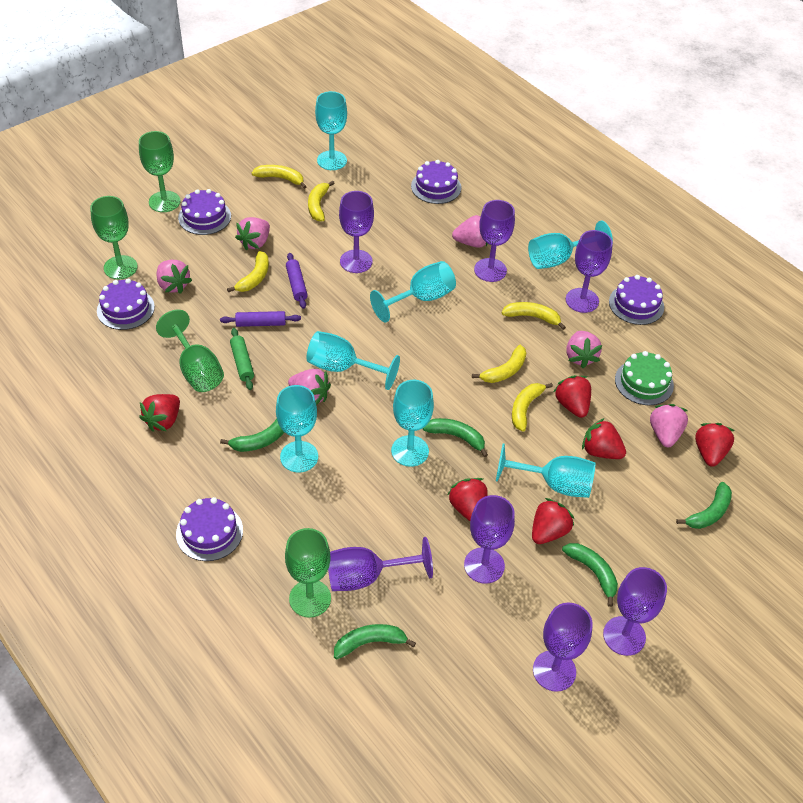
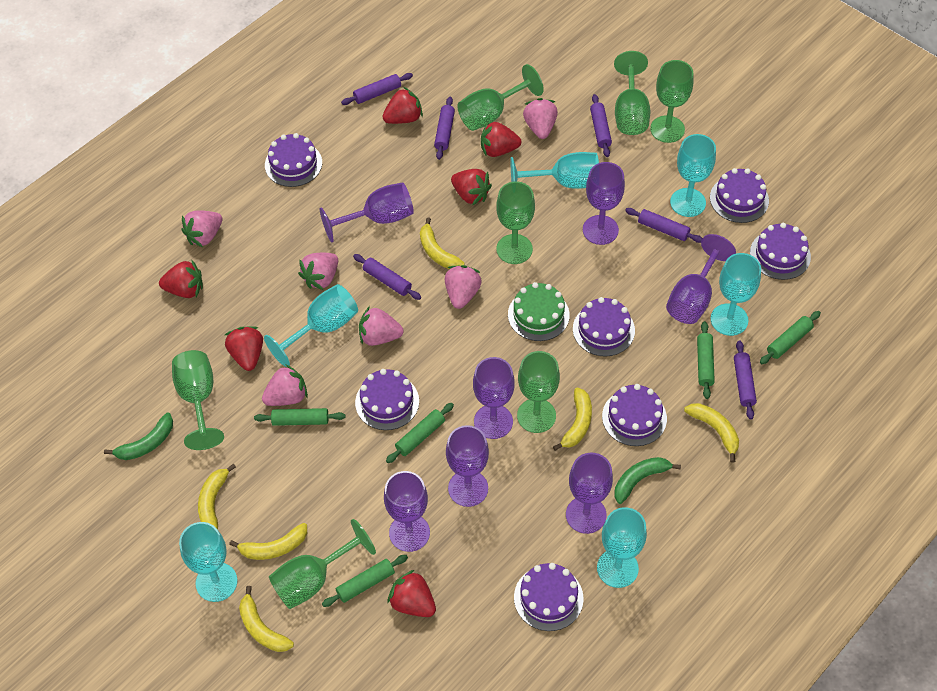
green banana: 5 -> 2
green goblet: 4 -> 7
green rolling pin: 1 -> 5
purple cake: 5 -> 7
purple rolling pin: 2 -> 6
turquoise goblet: 7 -> 6

